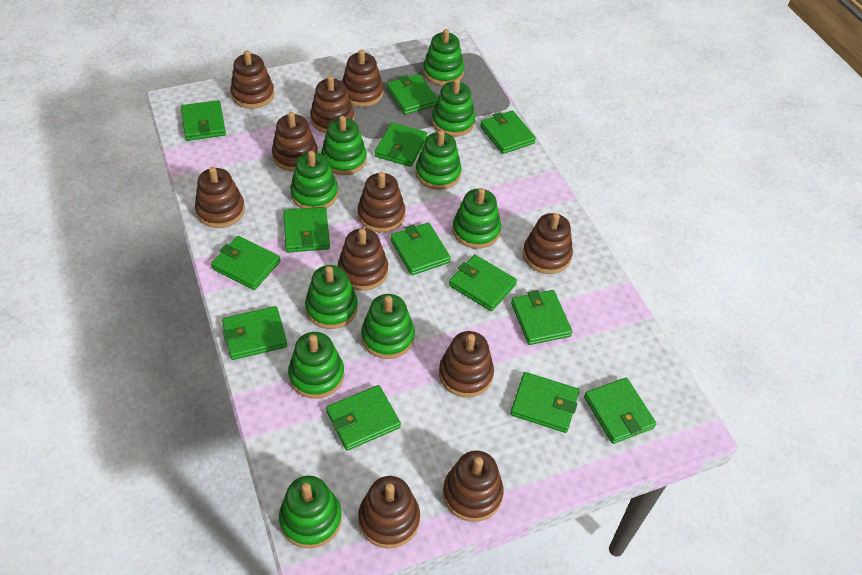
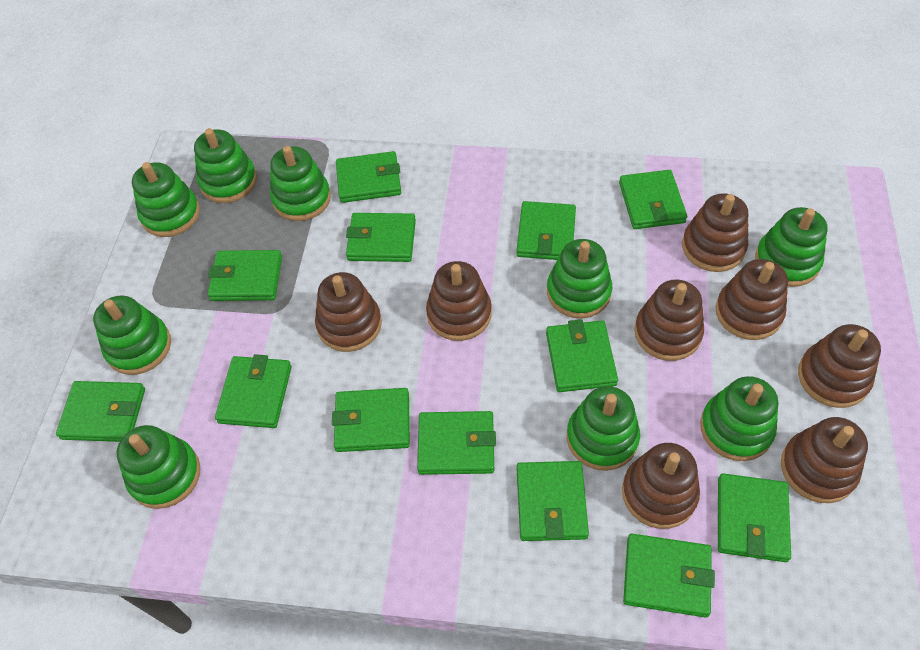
brown stacking toy: 11 -> 8
green stacking toy: 10 -> 9

